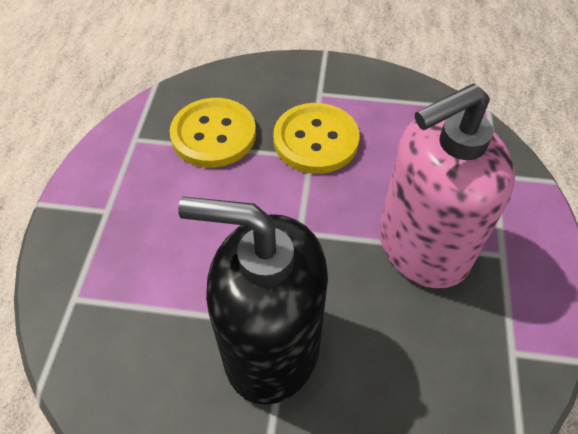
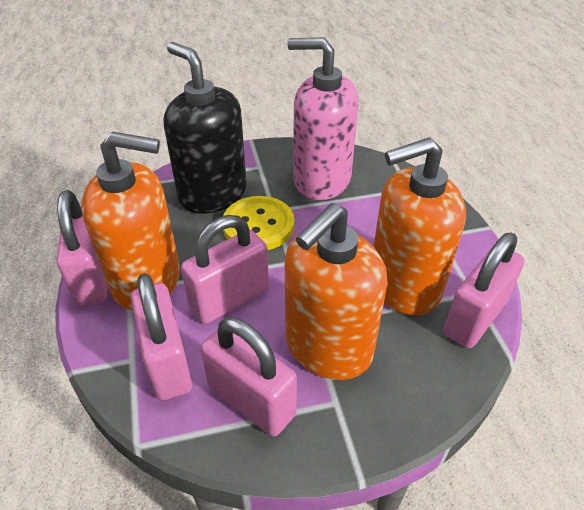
orange soap dispenser: 0 -> 3
pink padlock: 0 -> 5
yellow button: 2 -> 1

